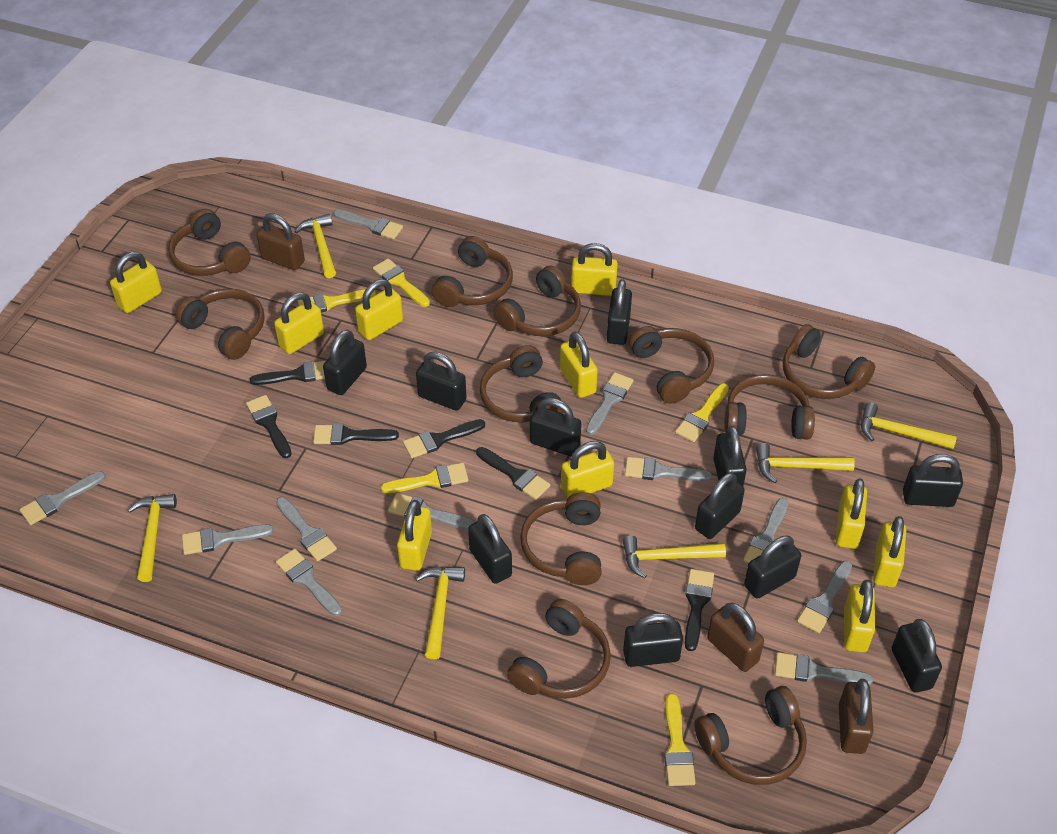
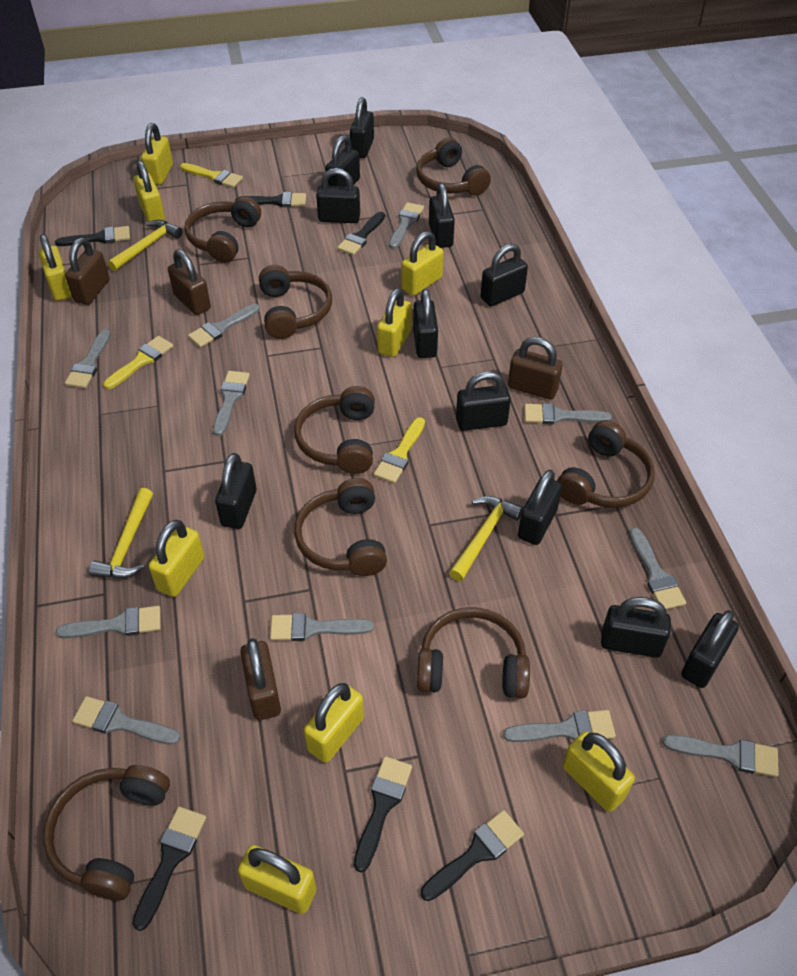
brown headphones: 11 -> 8
brown padlock: 3 -> 4
yellow brush: 5 -> 3
yellow hammer: 6 -> 3
yellow padlock: 10 -> 9

